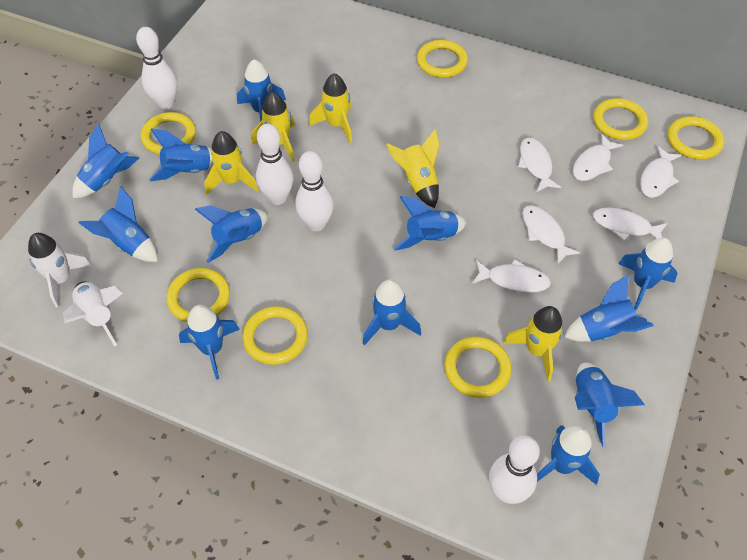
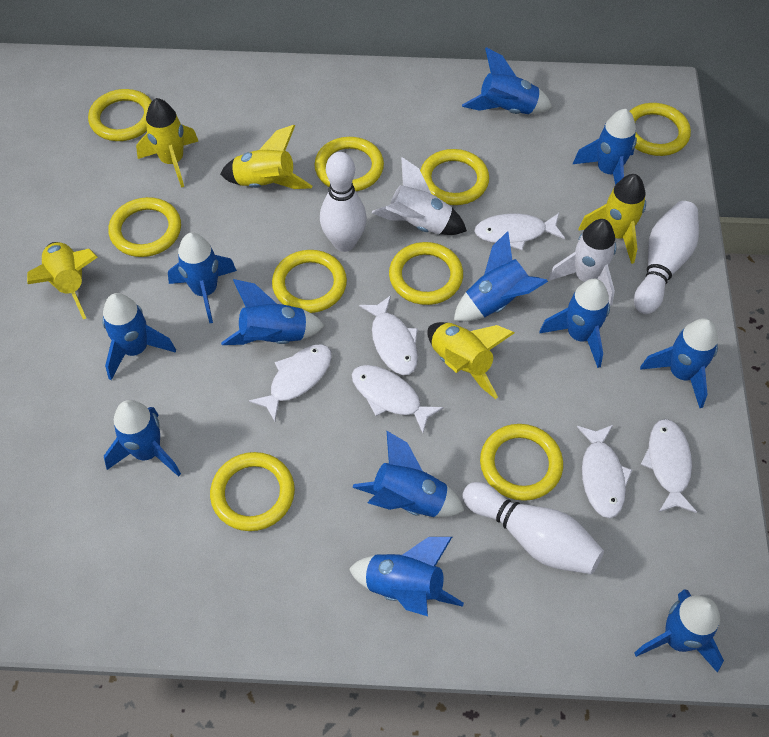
white bowling pin: 4 -> 3
yellow ring: 7 -> 9

